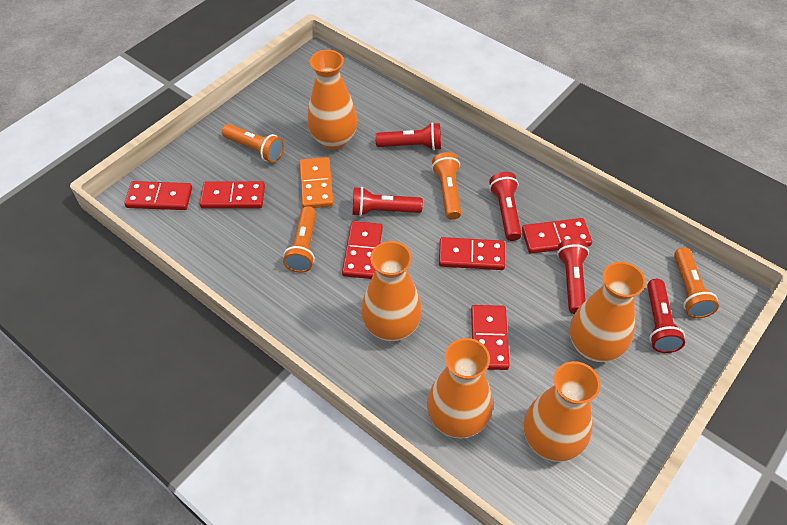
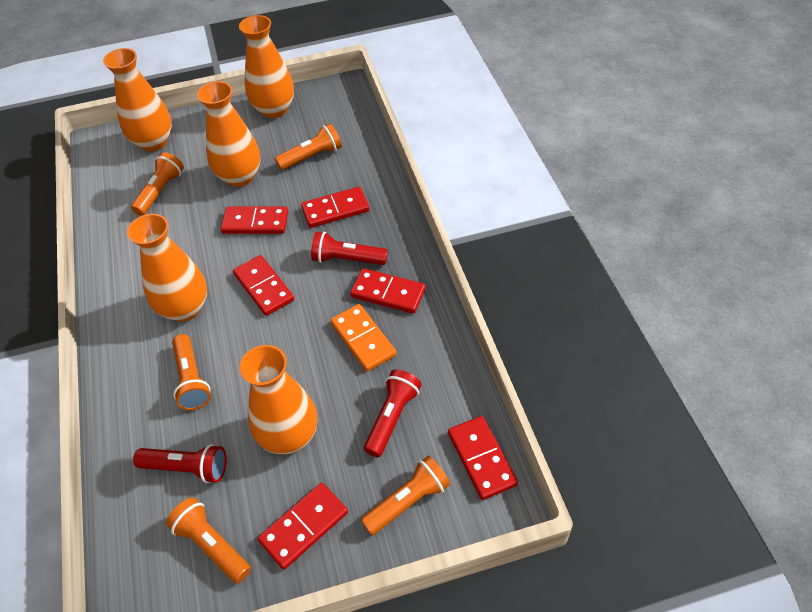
orange flashlight: 4 -> 5
red flashlight: 5 -> 3

